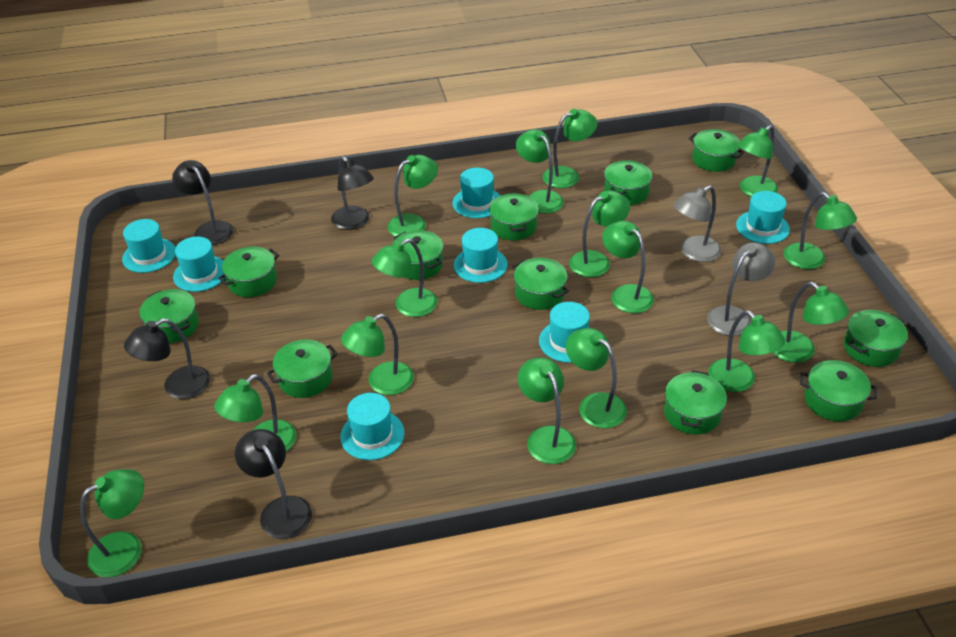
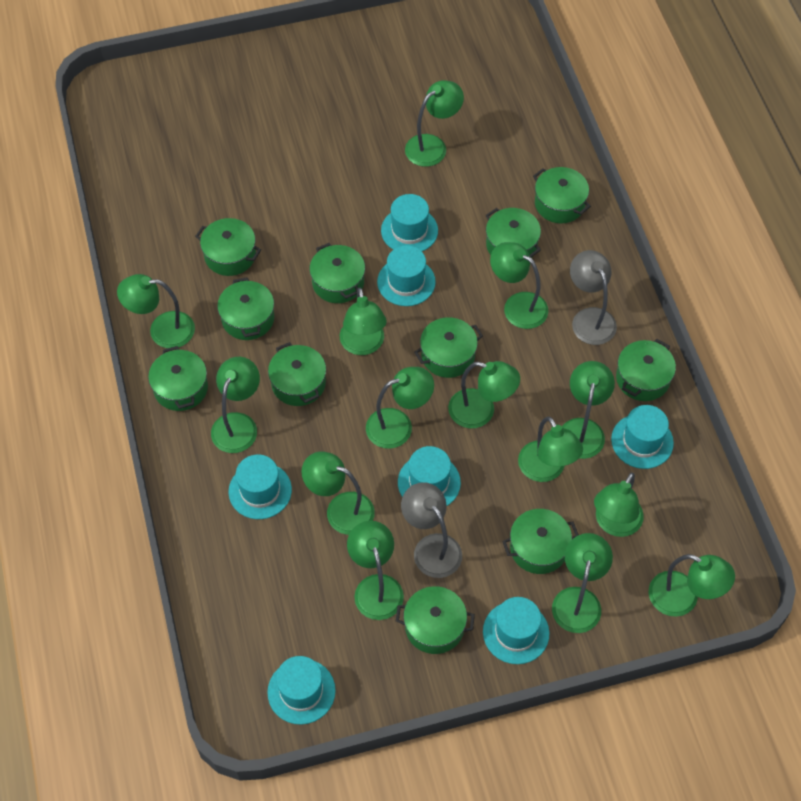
black lamp: 4 -> 0
green lamp: 15 -> 14

